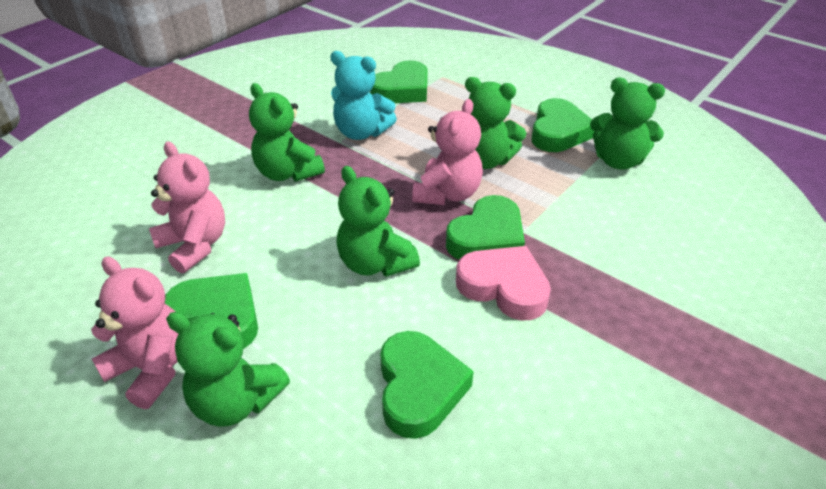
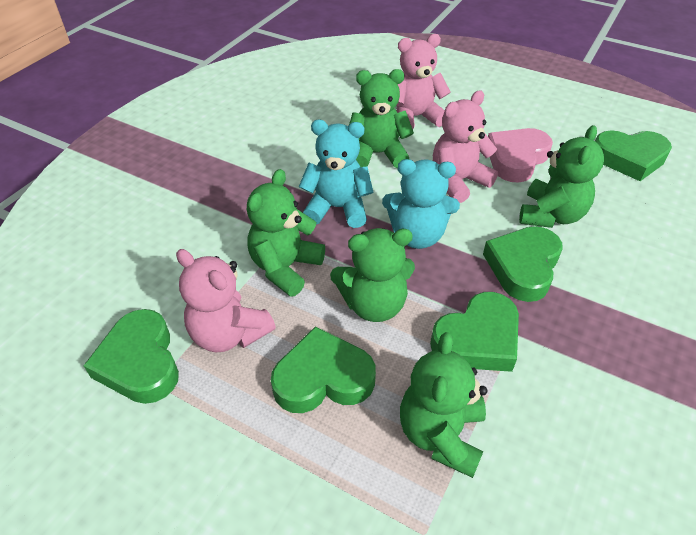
turquoise teddy bear: 1 -> 2

